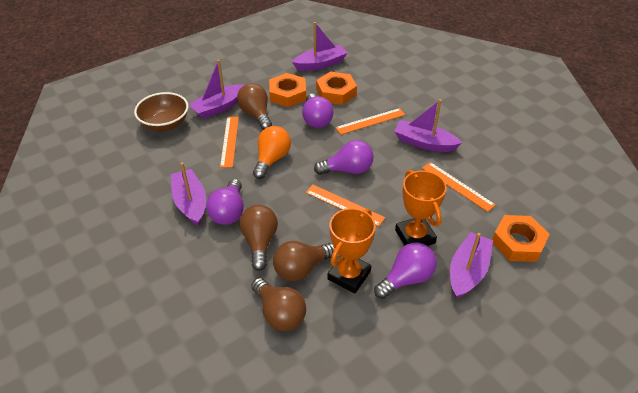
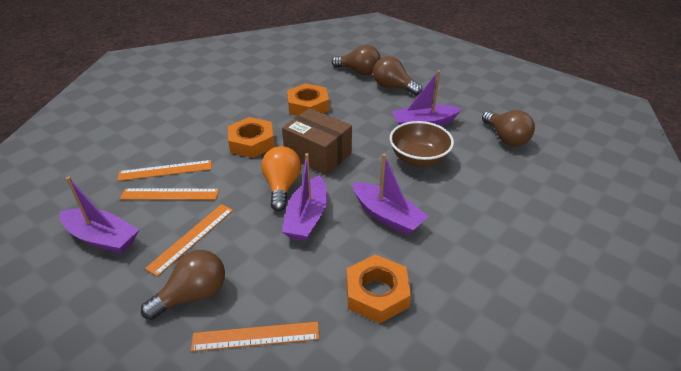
brown box: 0 -> 1
orange trophy: 2 -> 0
purple boat: 5 -> 4
purple light bulb: 4 -> 0

